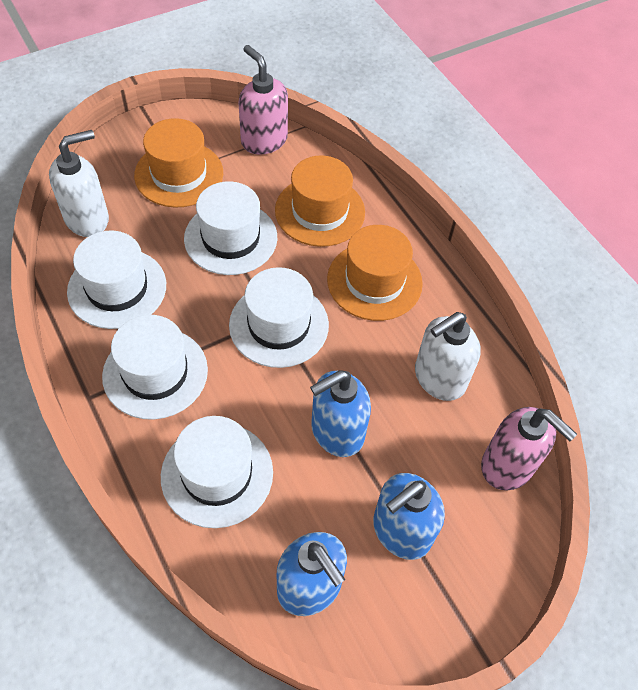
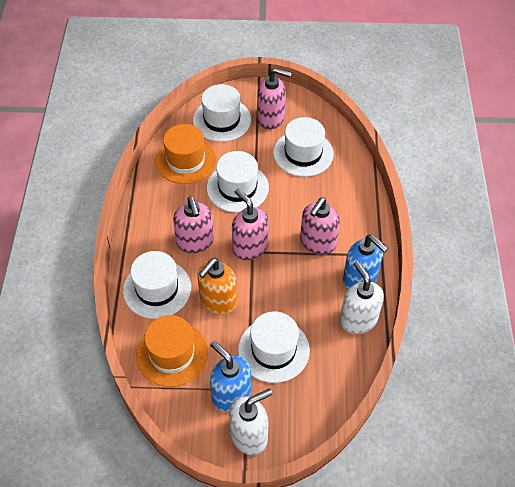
blue soap dispenser: 3 -> 2
orange hat: 3 -> 2
orange soap dispenser: 0 -> 1
pink soap dispenser: 2 -> 4

